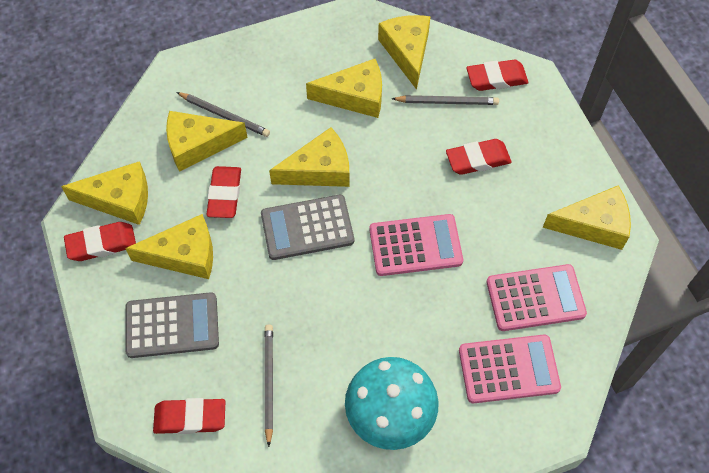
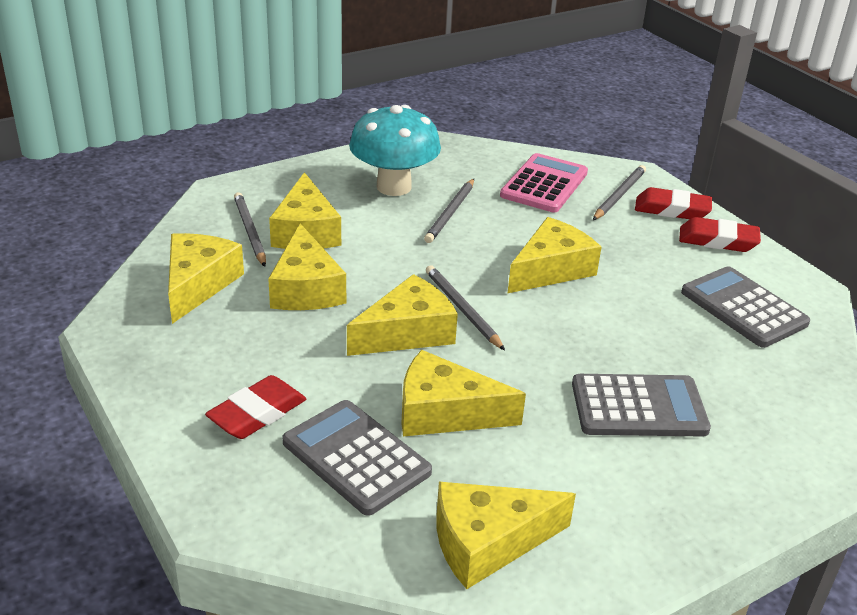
grey calculator: 2 -> 3
grey pencil: 3 -> 4
pink calculator: 3 -> 1
red eraser: 5 -> 3

